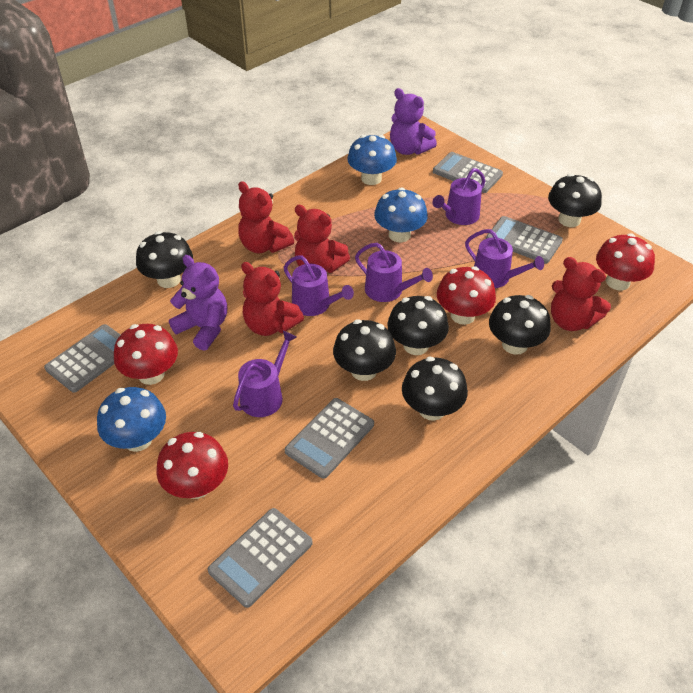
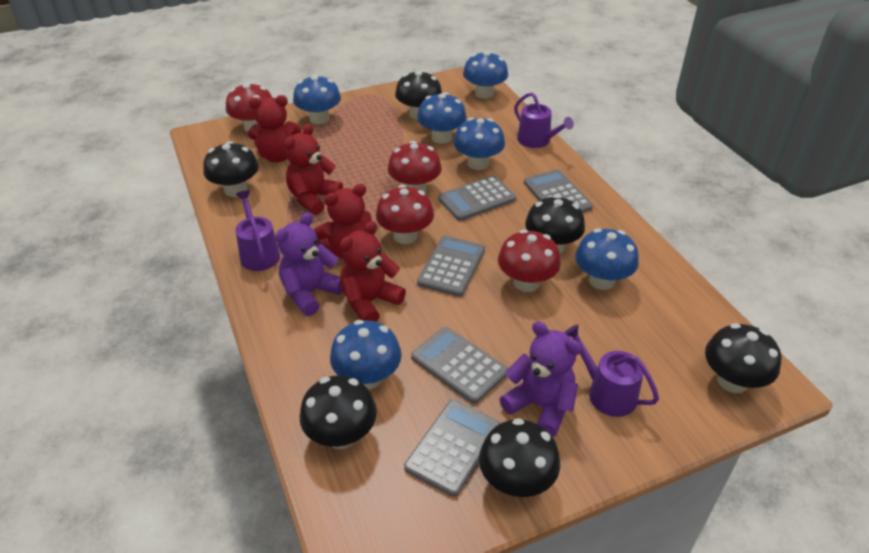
blue mushroom: 3 -> 6
purple watering can: 5 -> 3

